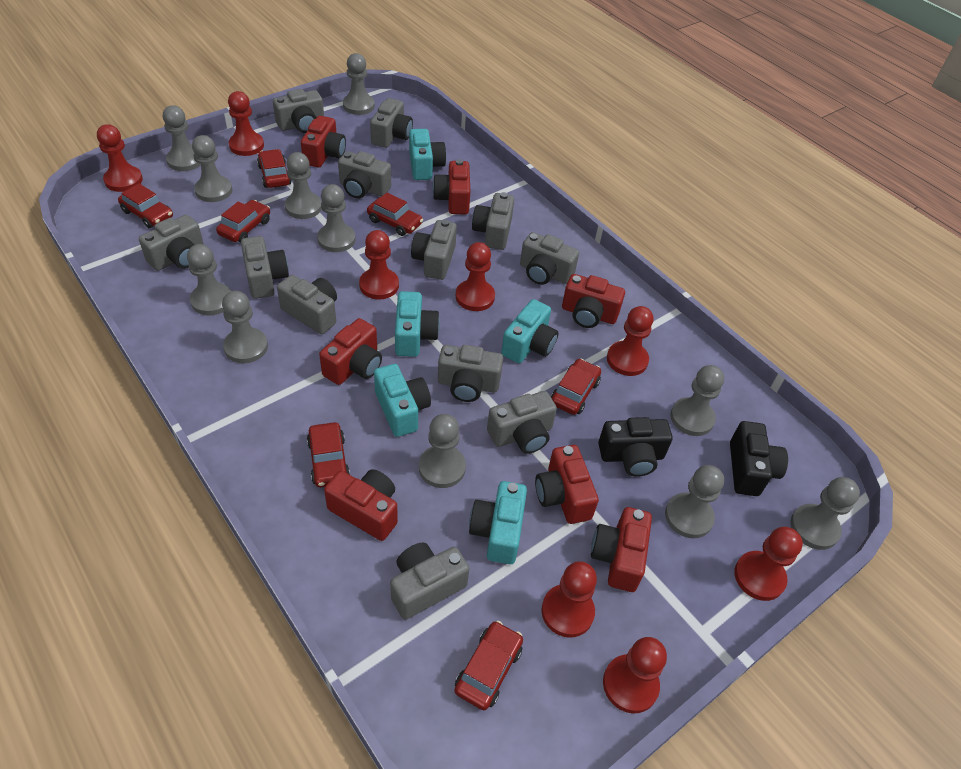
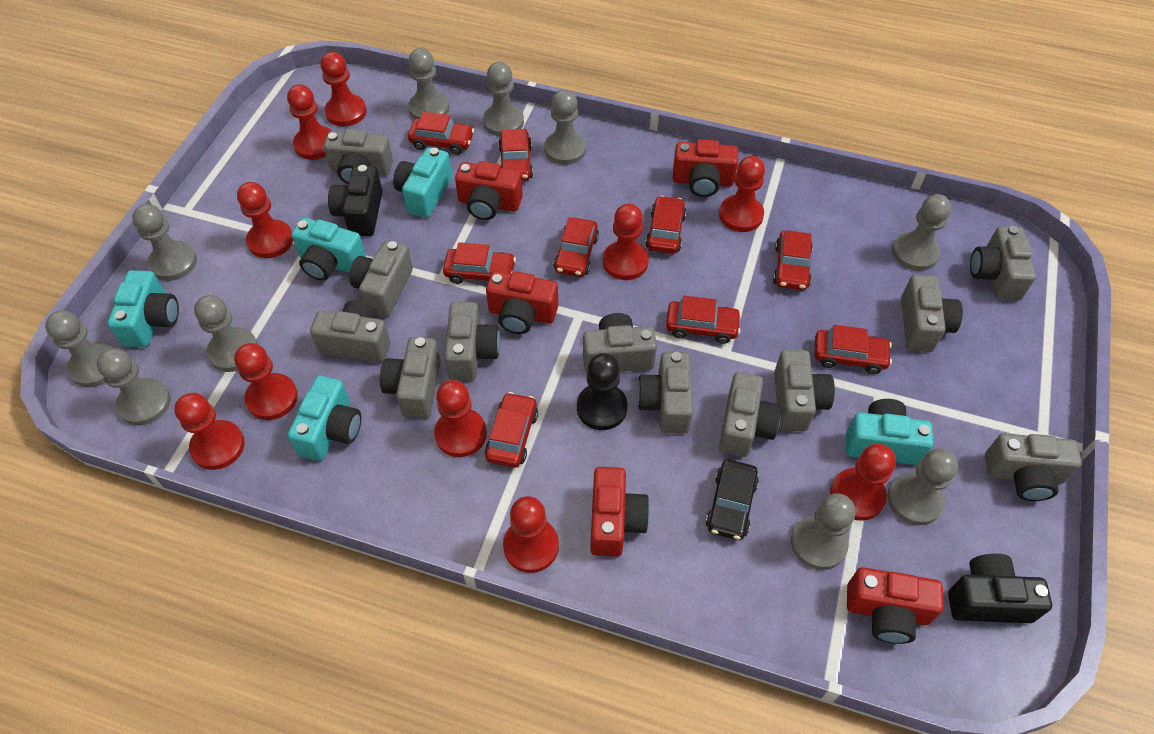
black car: 0 -> 1
black pawn: 0 -> 1
grey pawn: 11 -> 10
red camera: 7 -> 5
red car: 7 -> 9
red pawn: 8 -> 10

